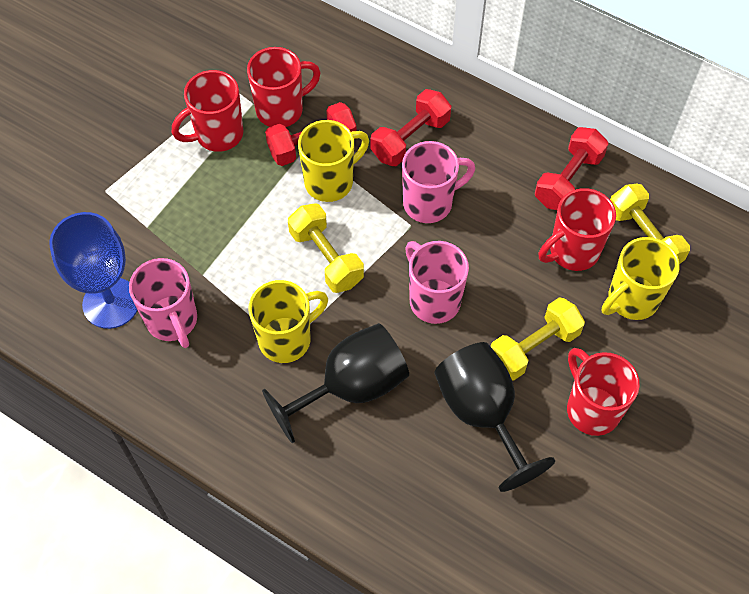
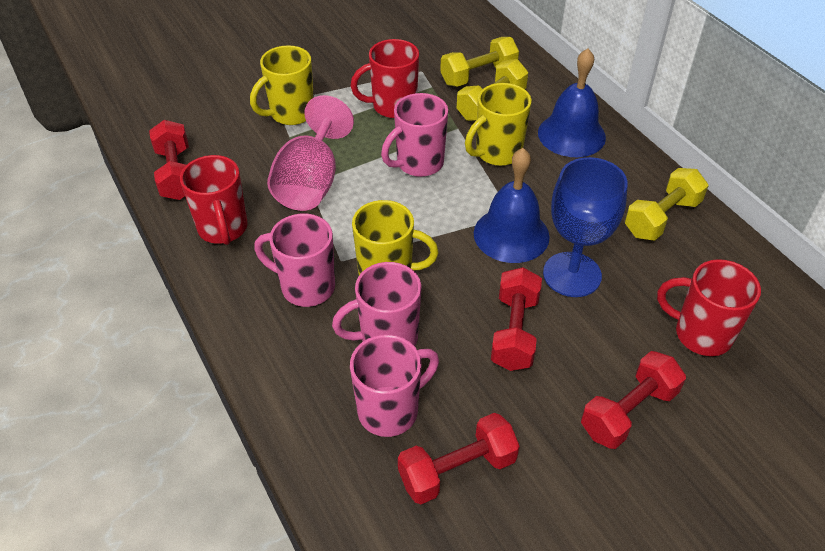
black goblet: 2 -> 0
blue bell: 0 -> 2
pink goblet: 0 -> 1
pink mug: 3 -> 4
red dumbbell: 3 -> 4
red mug: 4 -> 3

